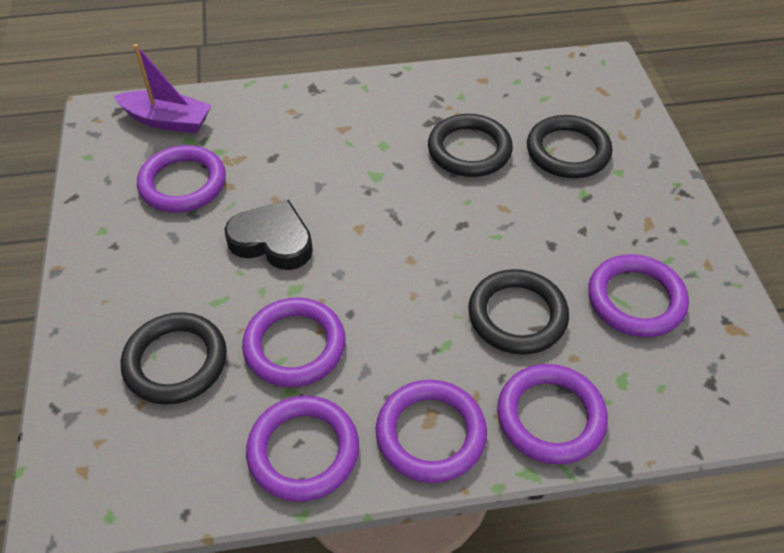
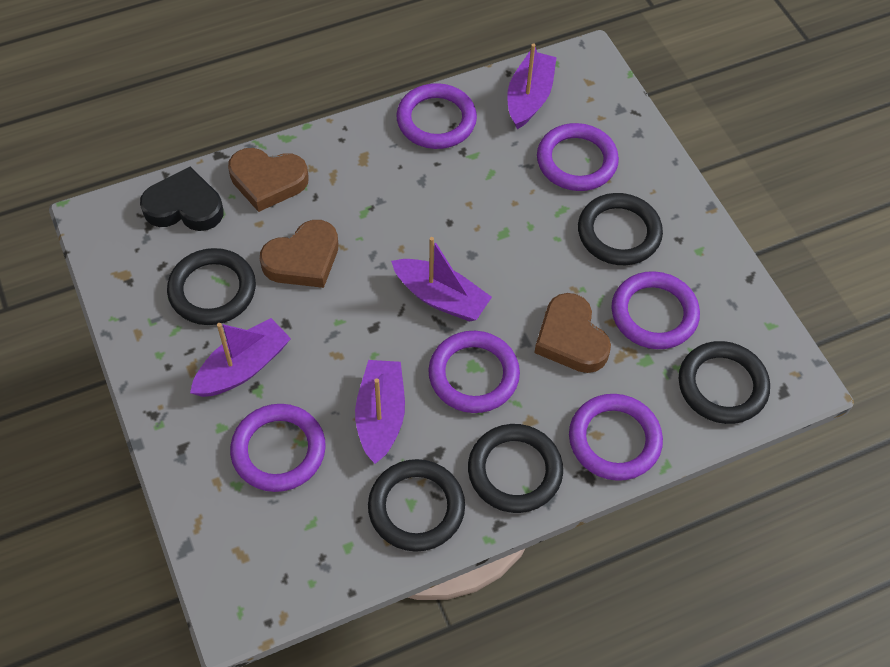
black ring: 4 -> 5
brown heart: 0 -> 3
purple boat: 1 -> 4

